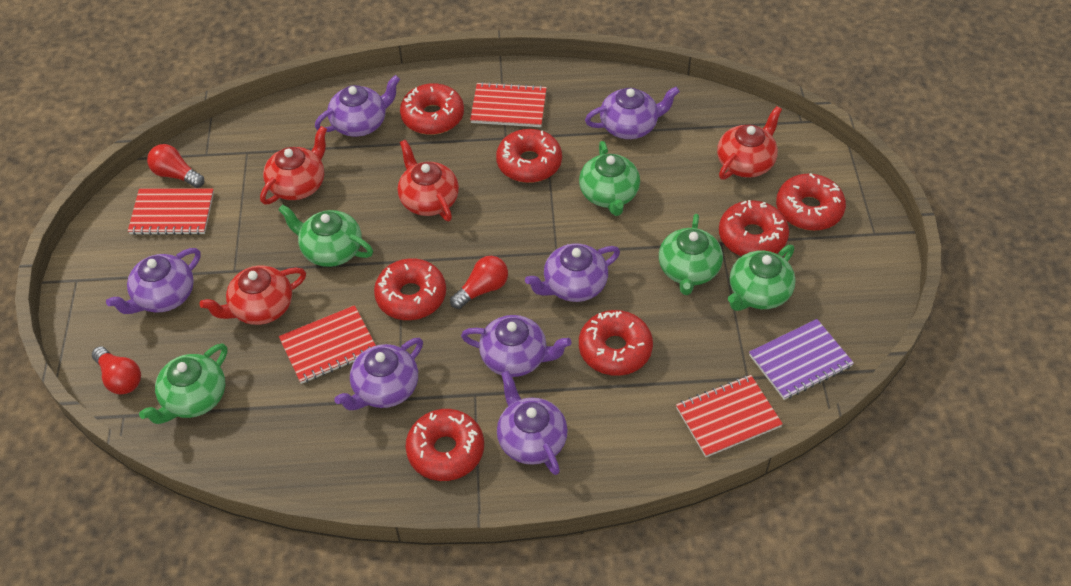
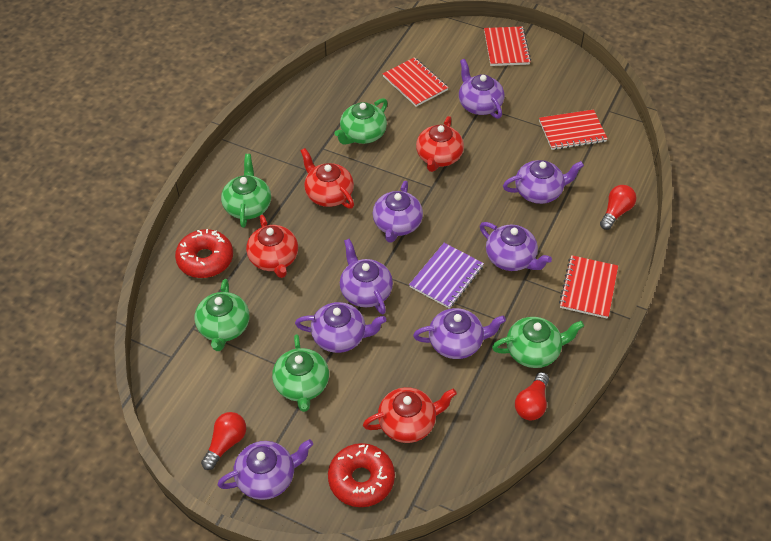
purple teapot: 7 -> 8
red donut: 7 -> 2

